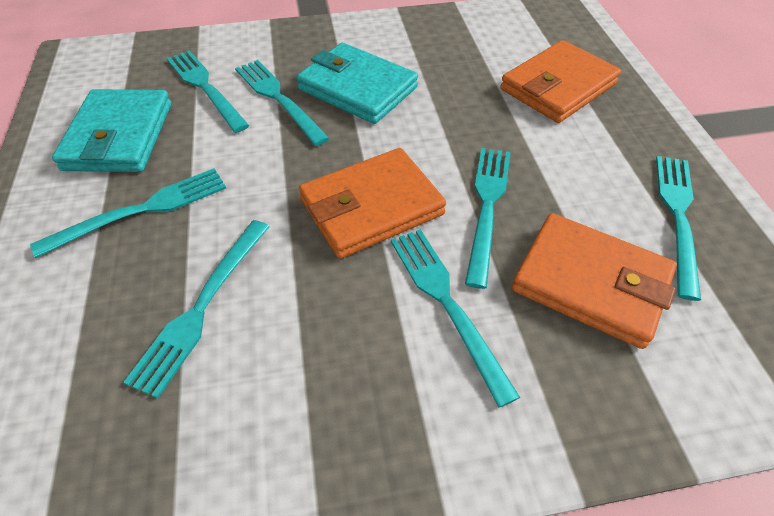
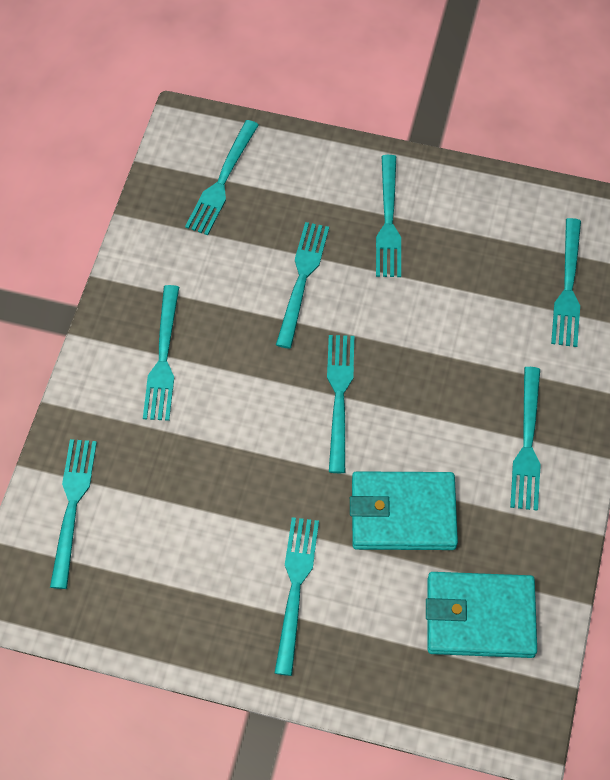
orange wallet: 3 -> 0
turquoise fork: 7 -> 9

